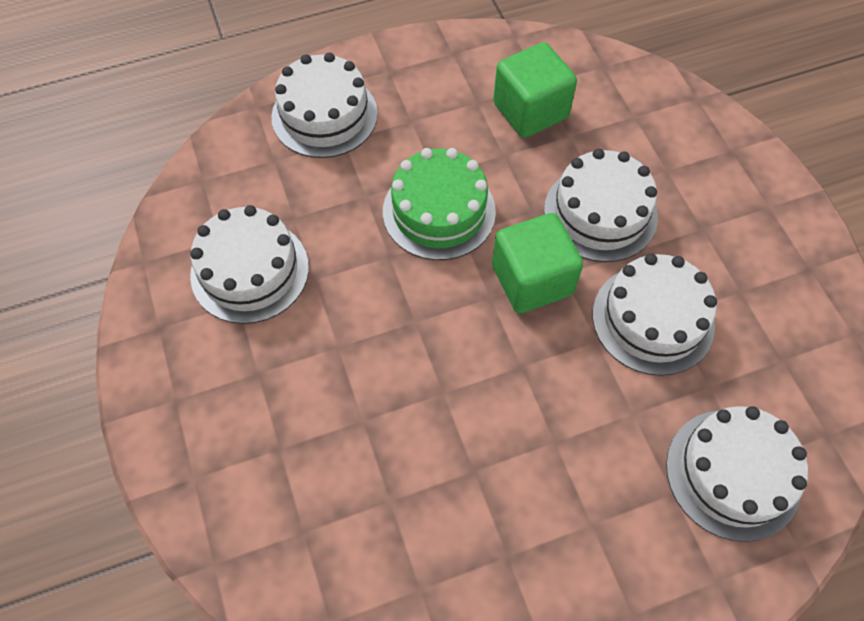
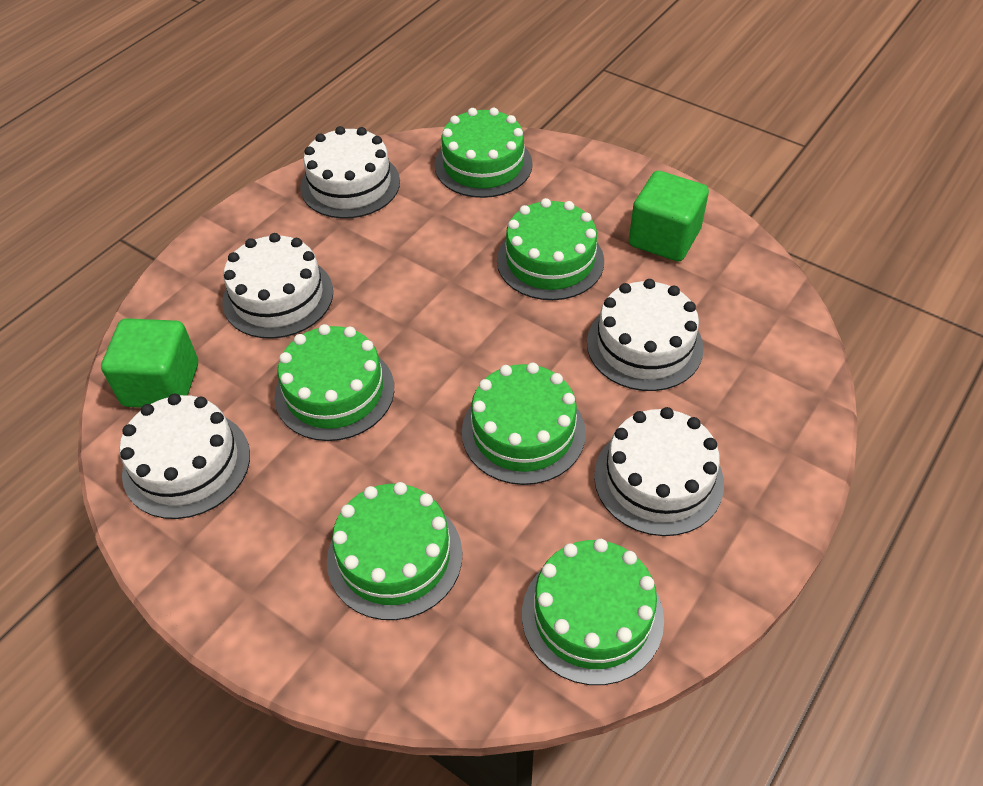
green cake: 1 -> 6

